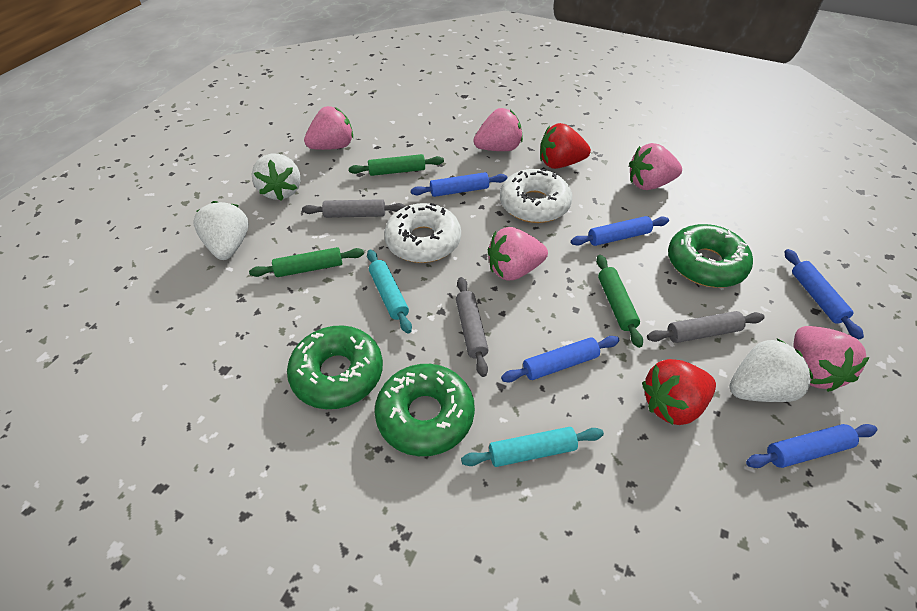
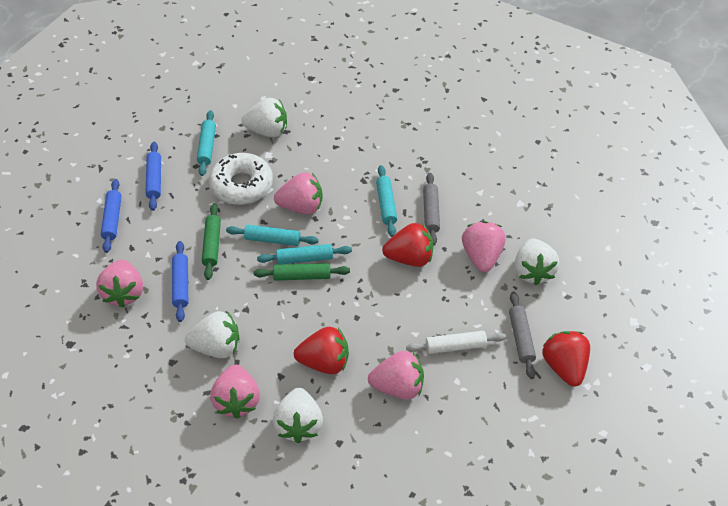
blue rolling pin: 5 -> 3
green donut: 3 -> 0
green rolling pin: 3 -> 2
grey rolling pin: 3 -> 2
red strawberry: 2 -> 3
turquoise rolling pin: 2 -> 4
white donut: 2 -> 1
white rolling pin: 0 -> 1
white strawberry: 3 -> 4

